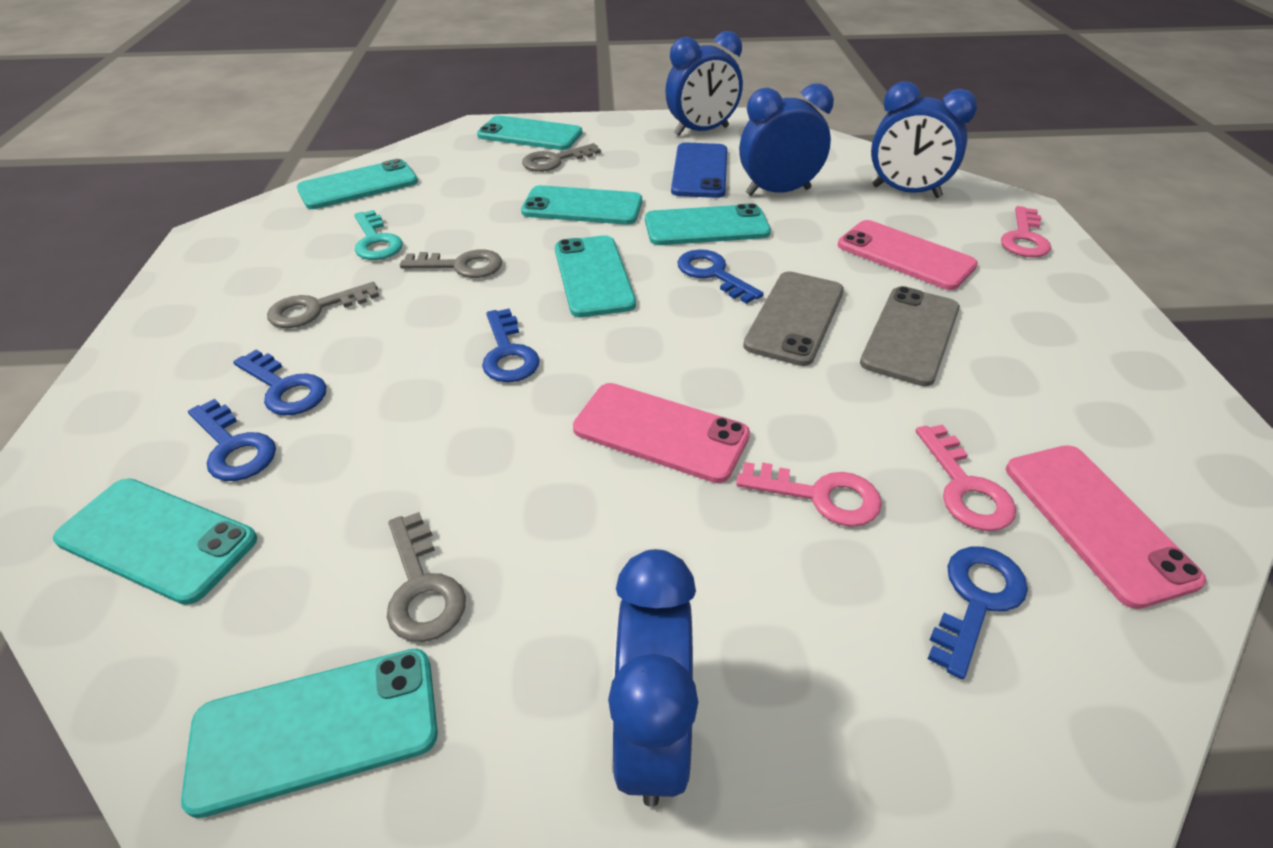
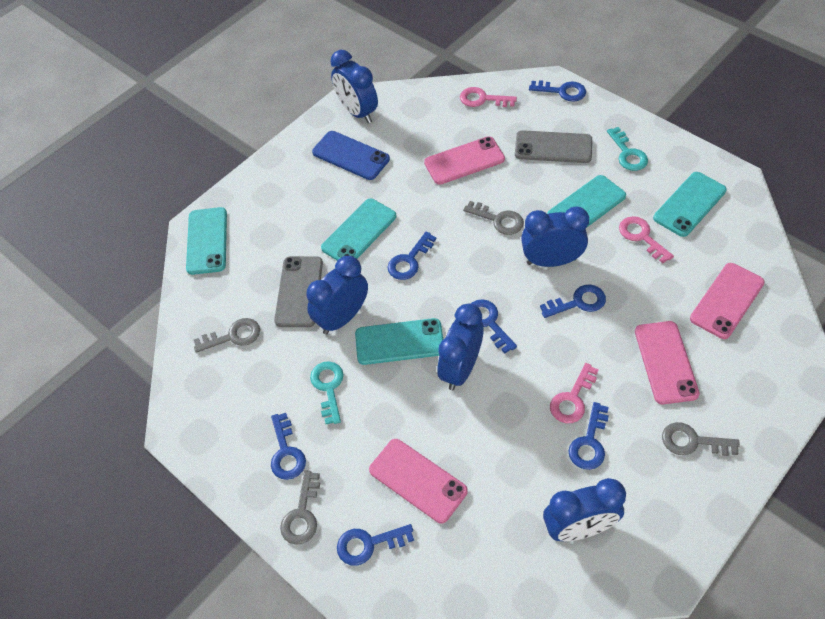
blue clock: 4 -> 5
blue key: 5 -> 7
pink phone: 3 -> 4
turquoise key: 1 -> 2
turquoise phone: 7 -> 5

